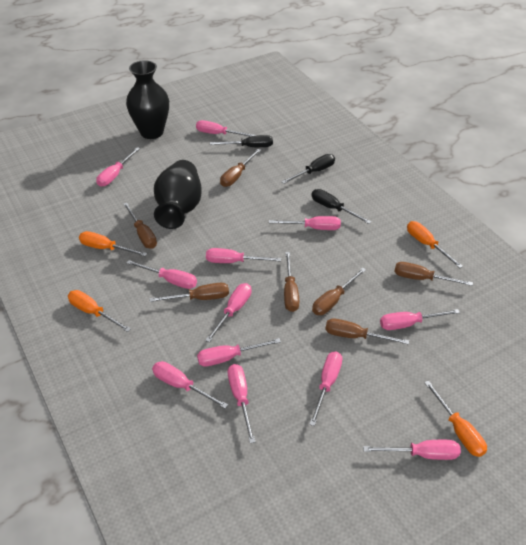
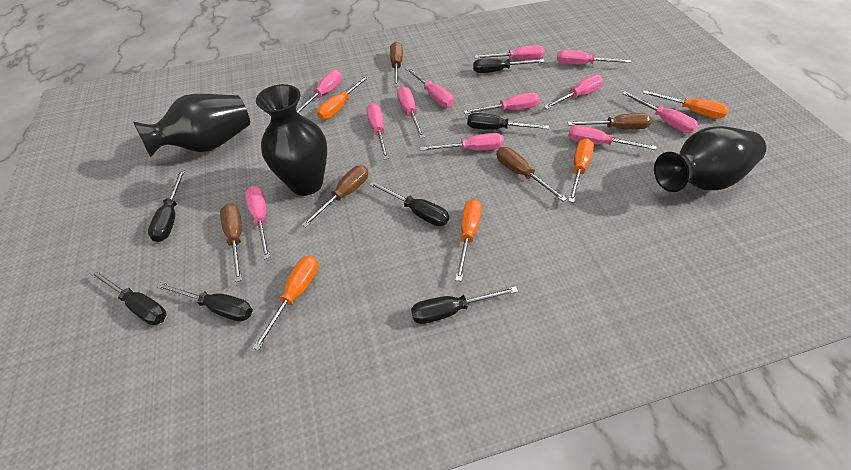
black screwdriver: 3 -> 7
black vase: 2 -> 3
brown screwdriver: 7 -> 5
orange screwdriver: 4 -> 5

